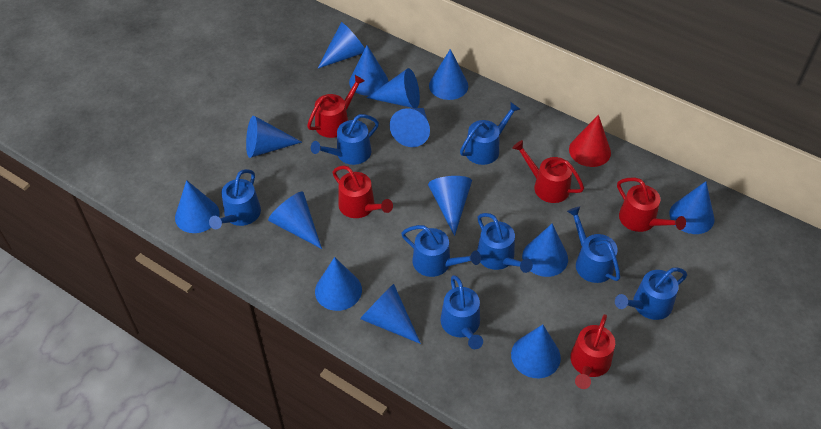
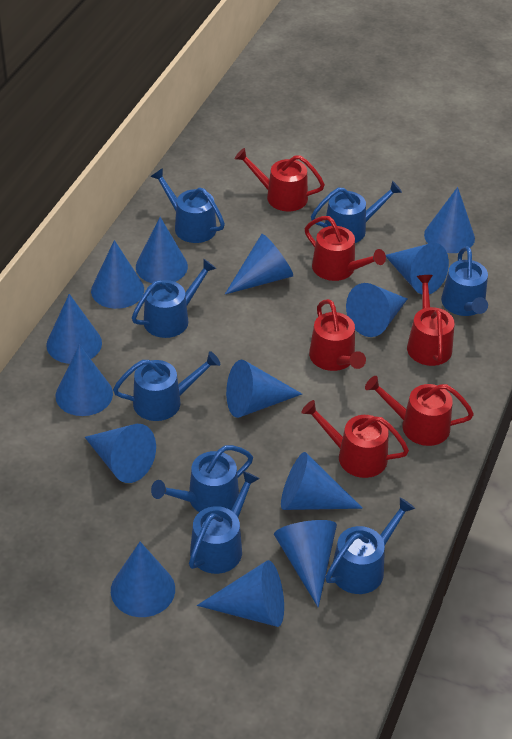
red cone: 1 -> 0
red watering can: 5 -> 6

